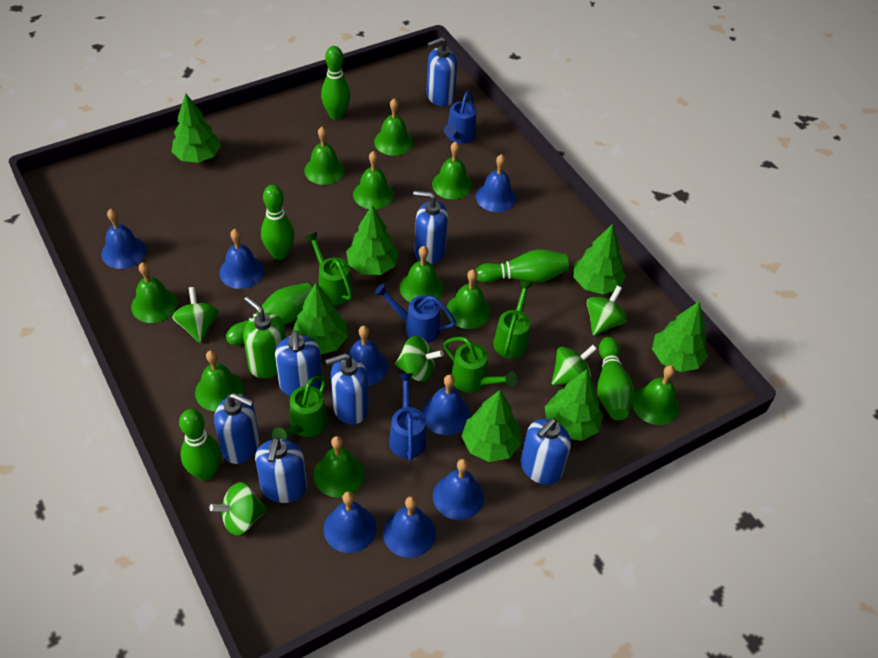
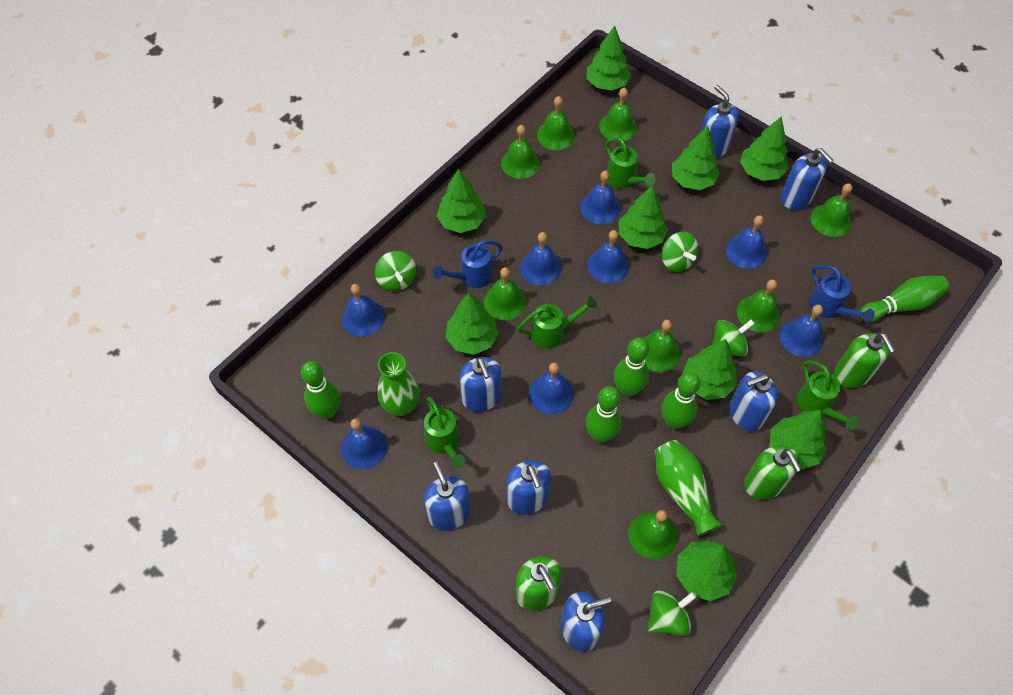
blue watering can: 3 -> 2
green bell: 10 -> 8
green bowling pin: 6 -> 5
green soap dispenser: 1 -> 3
green spinning top: 5 -> 4
green tree: 7 -> 9
green vase: 0 -> 2

